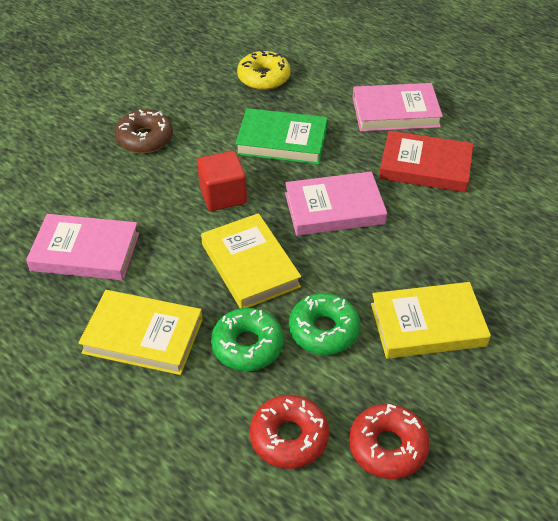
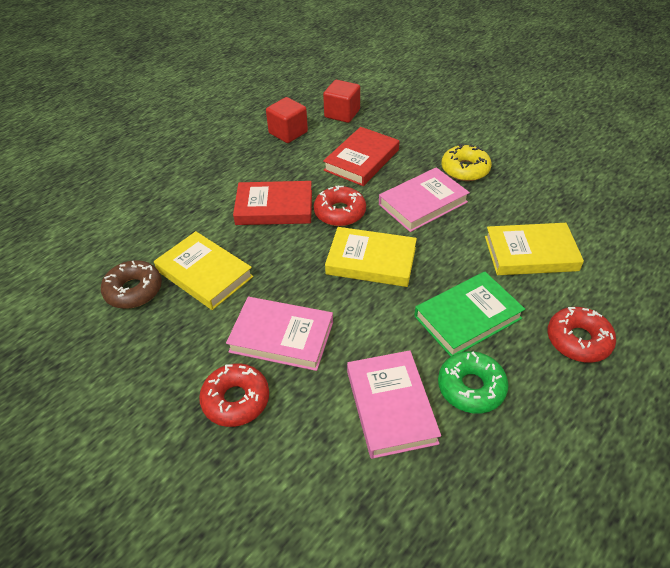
green donut: 2 -> 1
red book: 1 -> 2
red cube: 1 -> 2
red donut: 2 -> 3

